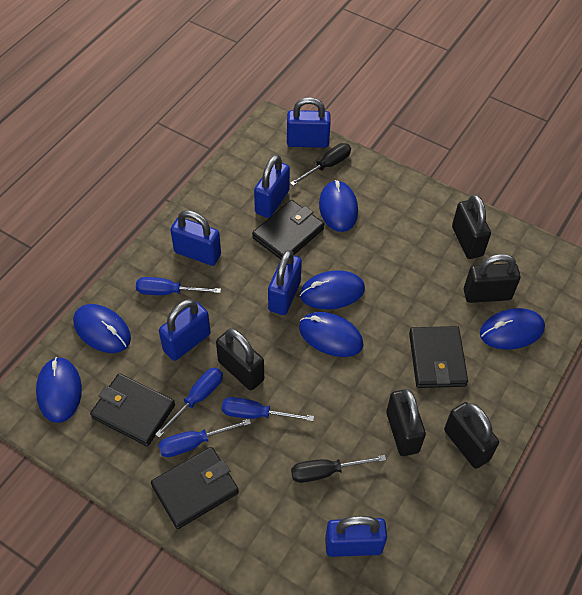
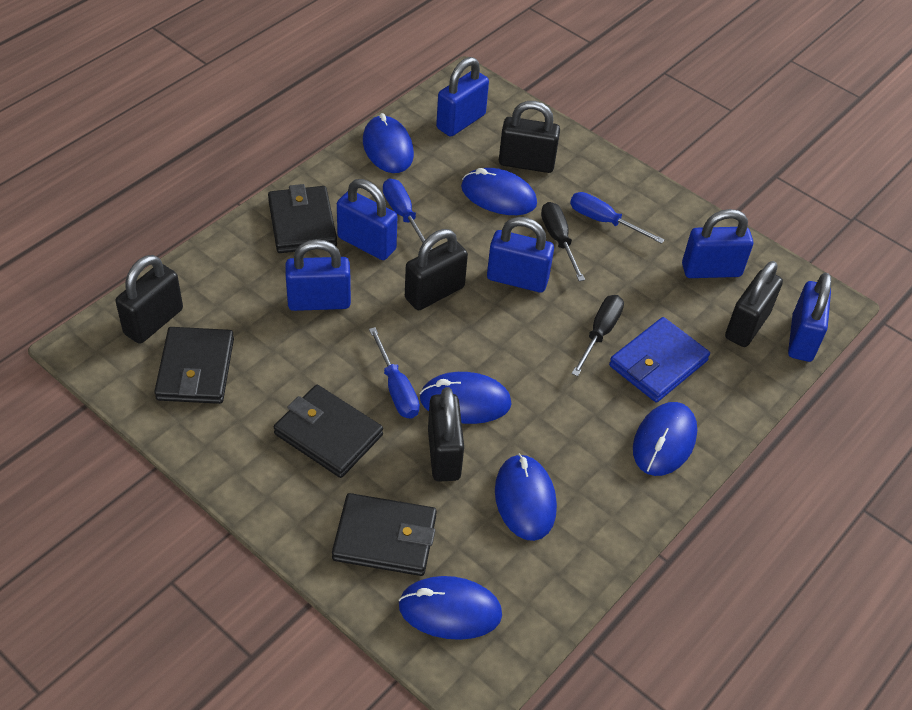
blue screwdriver: 4 -> 3
blue wallet: 0 -> 1

